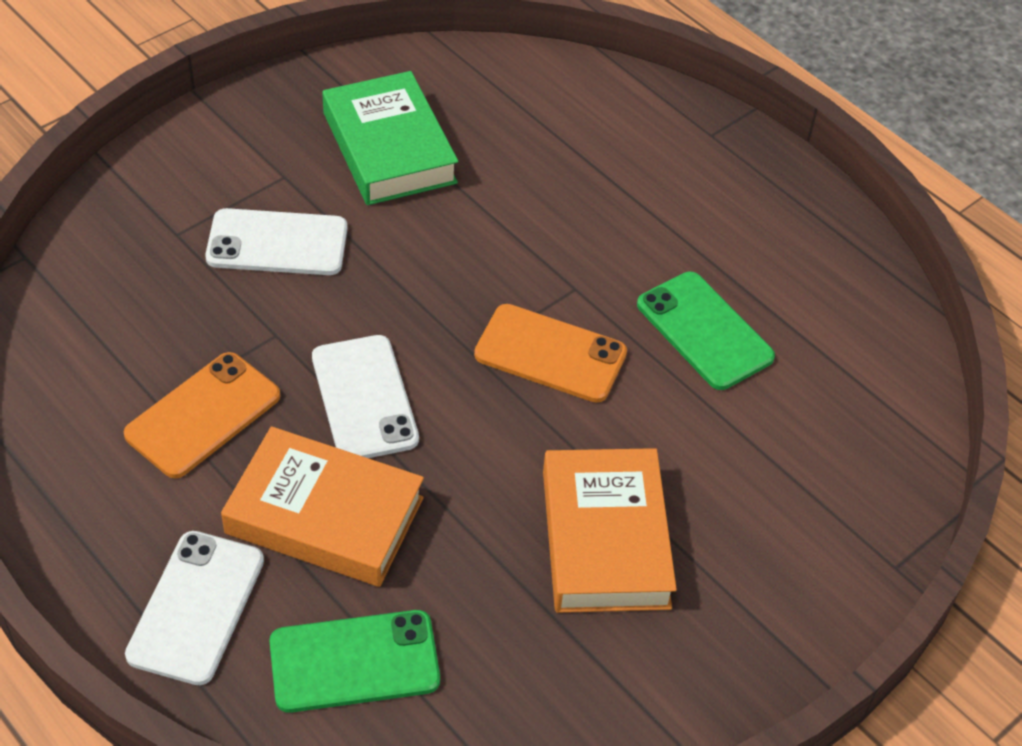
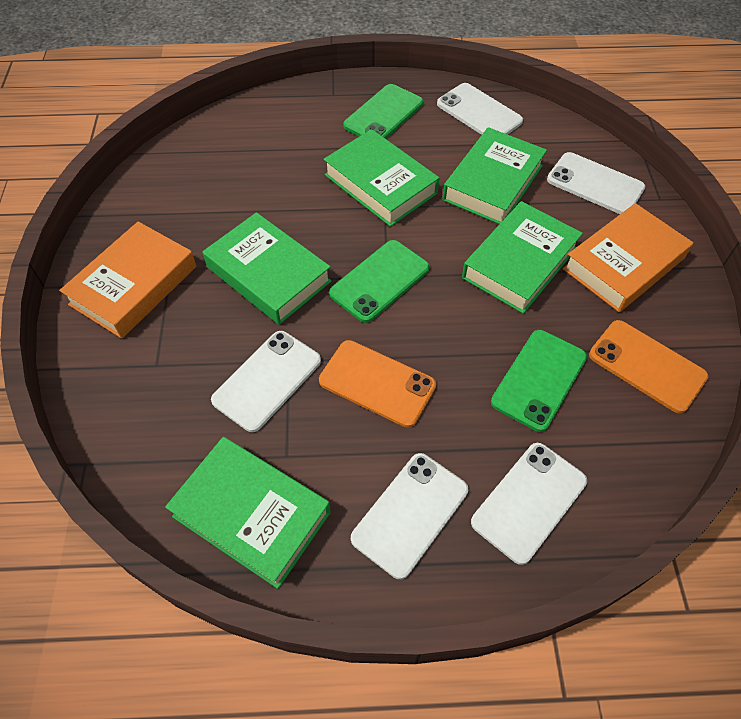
green book: 1 -> 5
green phone: 2 -> 3
white phone: 3 -> 5

